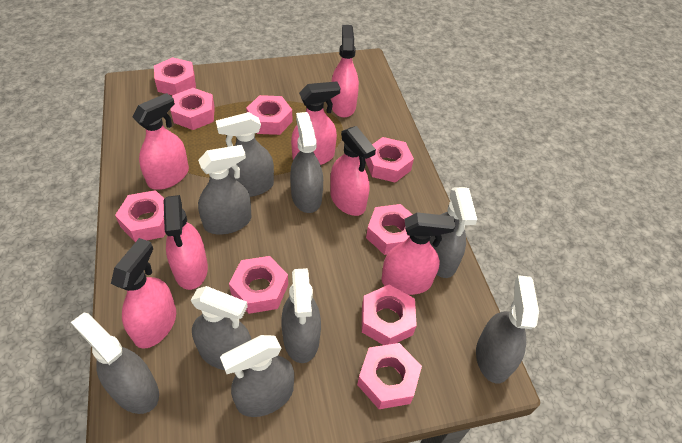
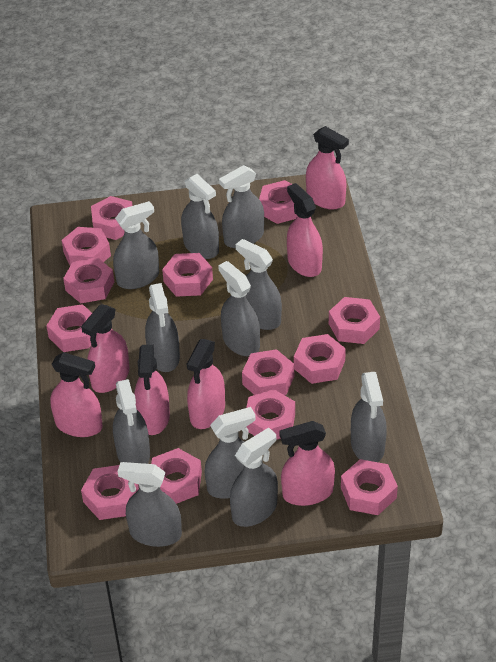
grey spray bottle: 9 -> 11
pink nut: 9 -> 13

